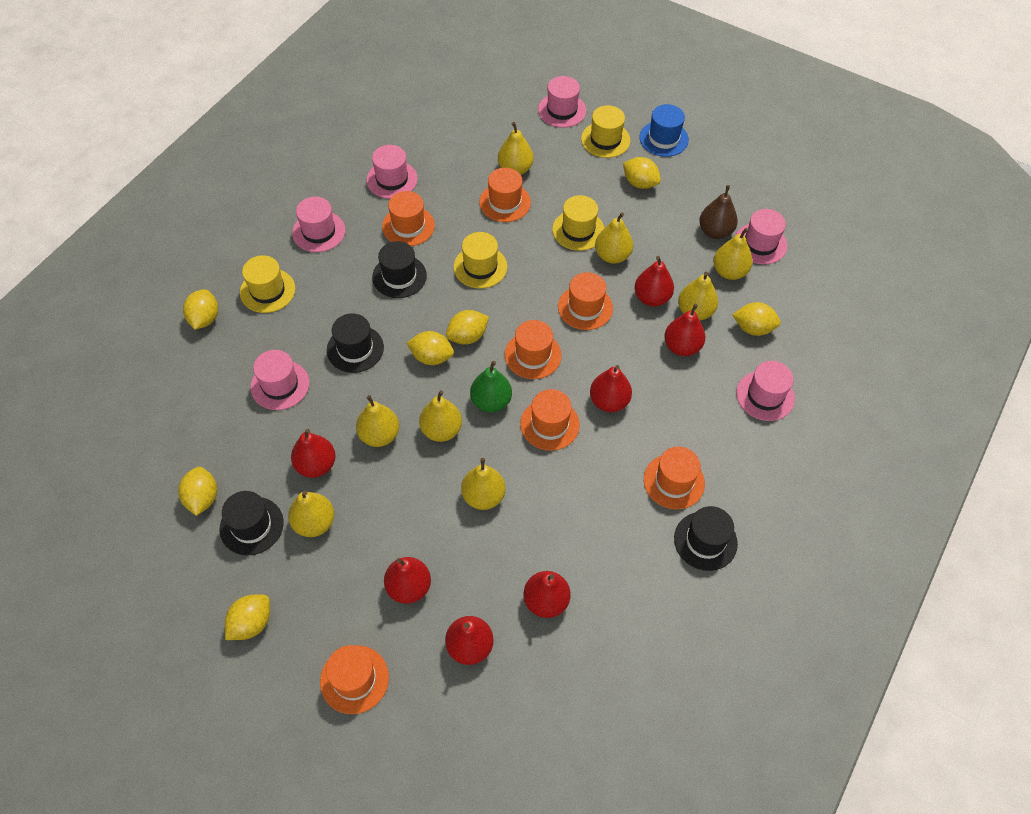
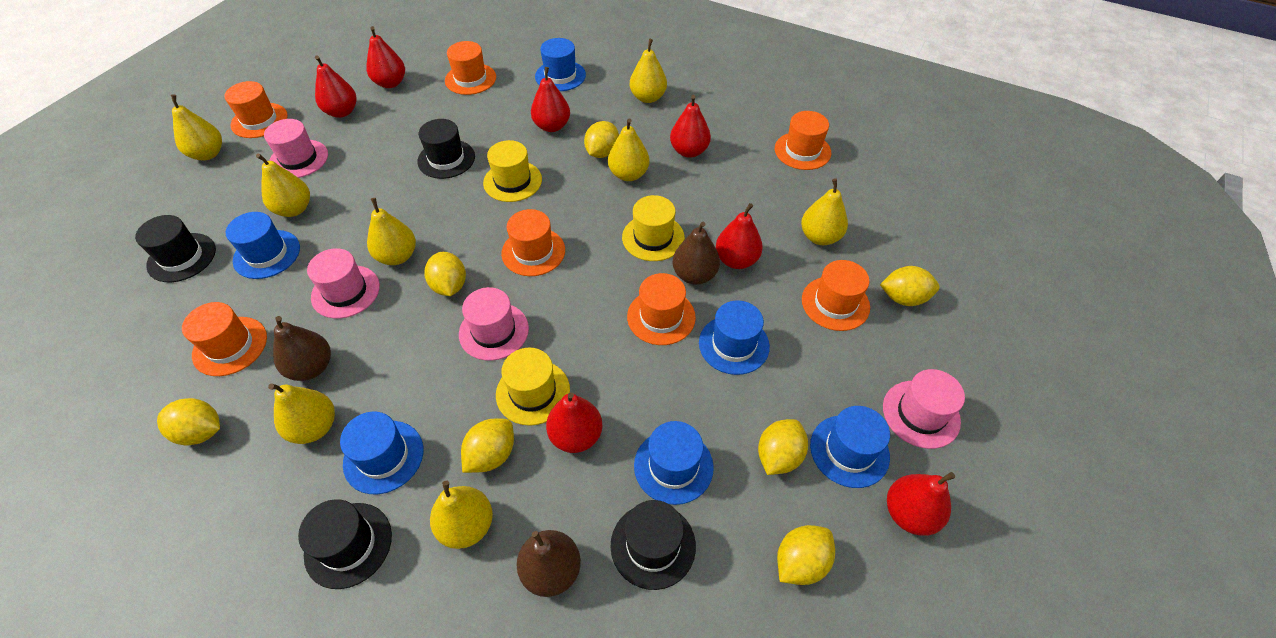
blue hat: 1 -> 6
brown pear: 1 -> 3
green pear: 1 -> 0
pink hat: 6 -> 4
yellow hat: 4 -> 3

